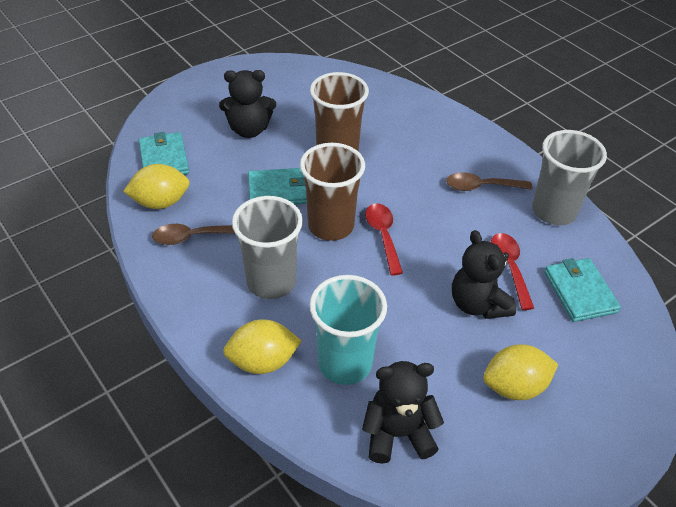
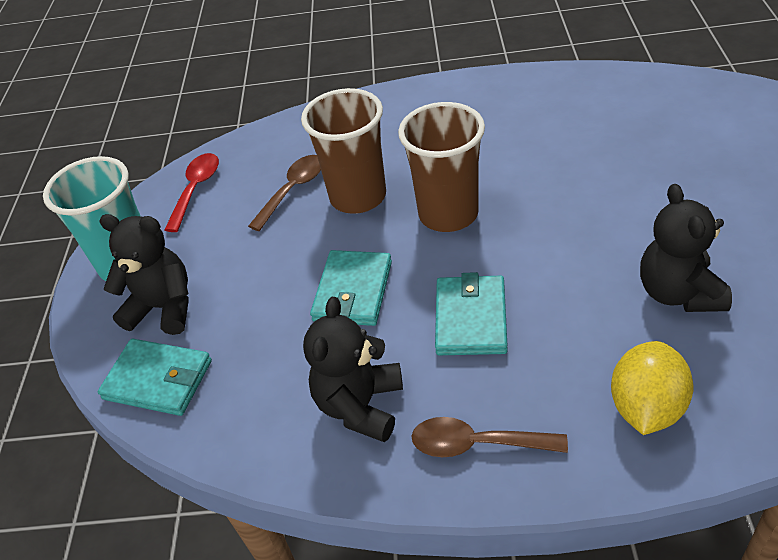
grey cup: 2 -> 0
red spoon: 2 -> 1
yellow lemon: 3 -> 1

